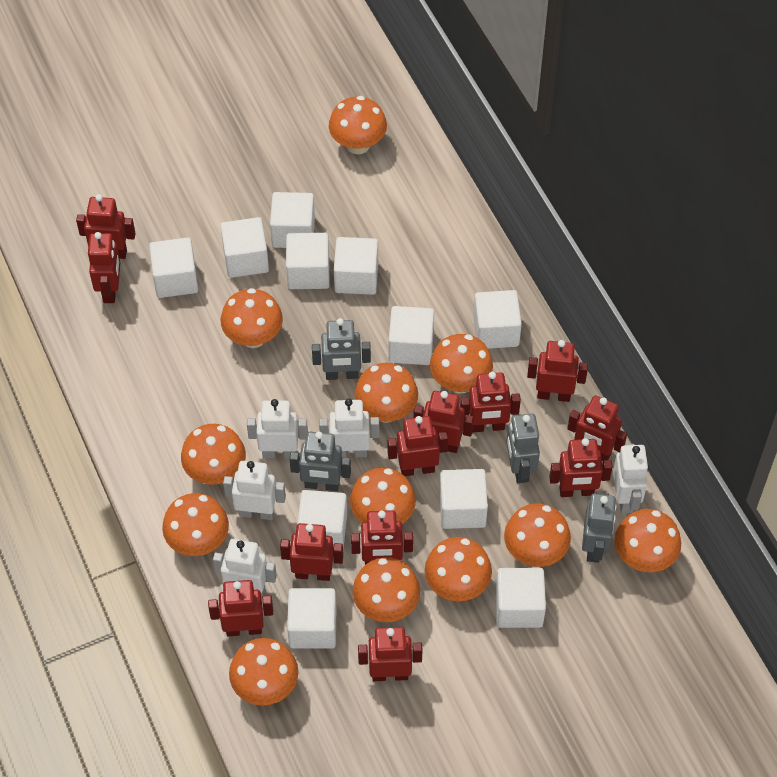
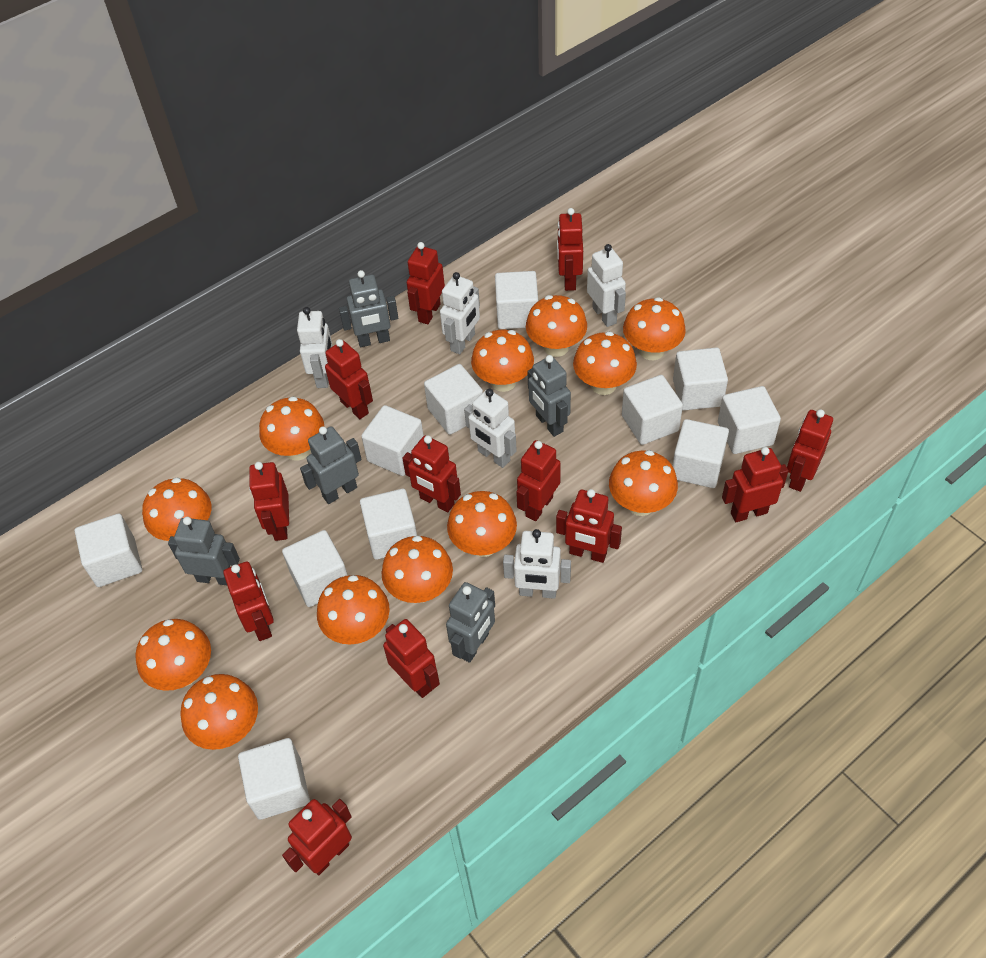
grey robot: 4 -> 5

